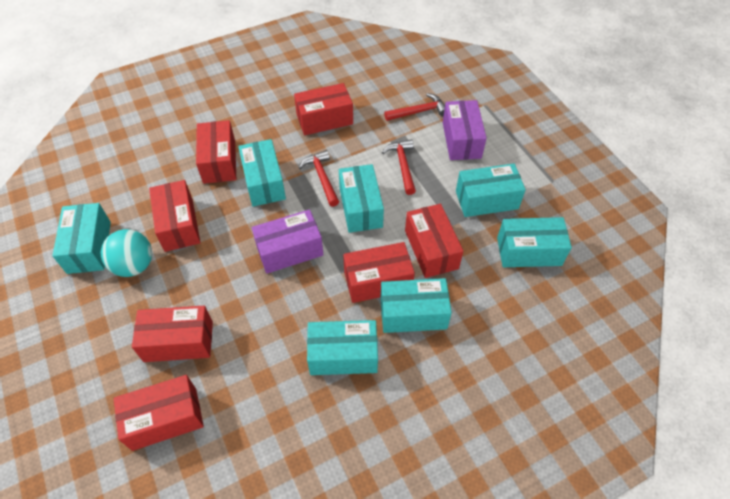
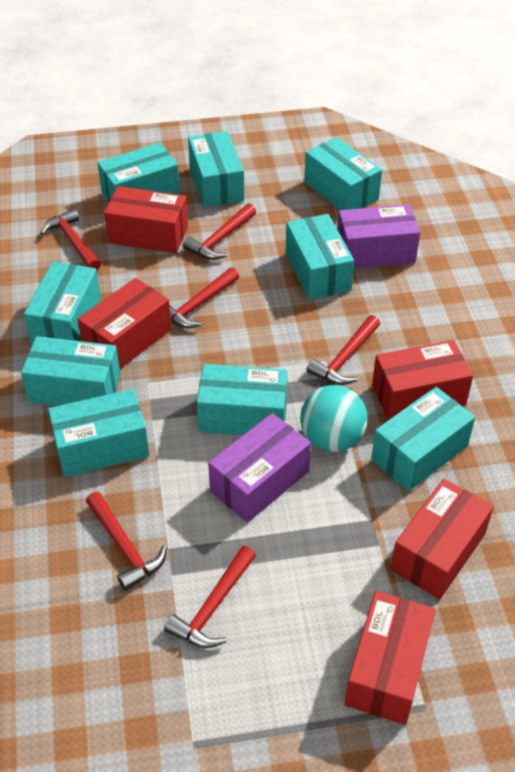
red box: 7 -> 5
red hammer: 3 -> 6
turquoise box: 7 -> 9

